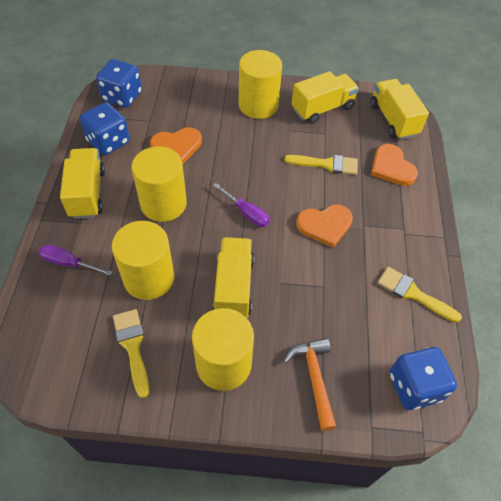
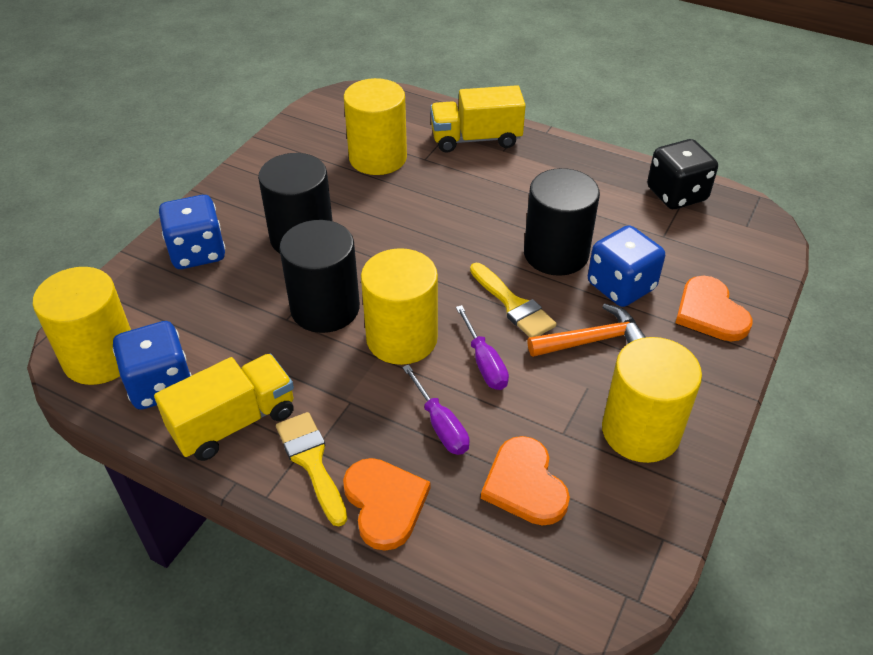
black cylinder: 0 -> 3
black dice: 0 -> 1
yellow brush: 3 -> 2
yellow truck: 4 -> 2

